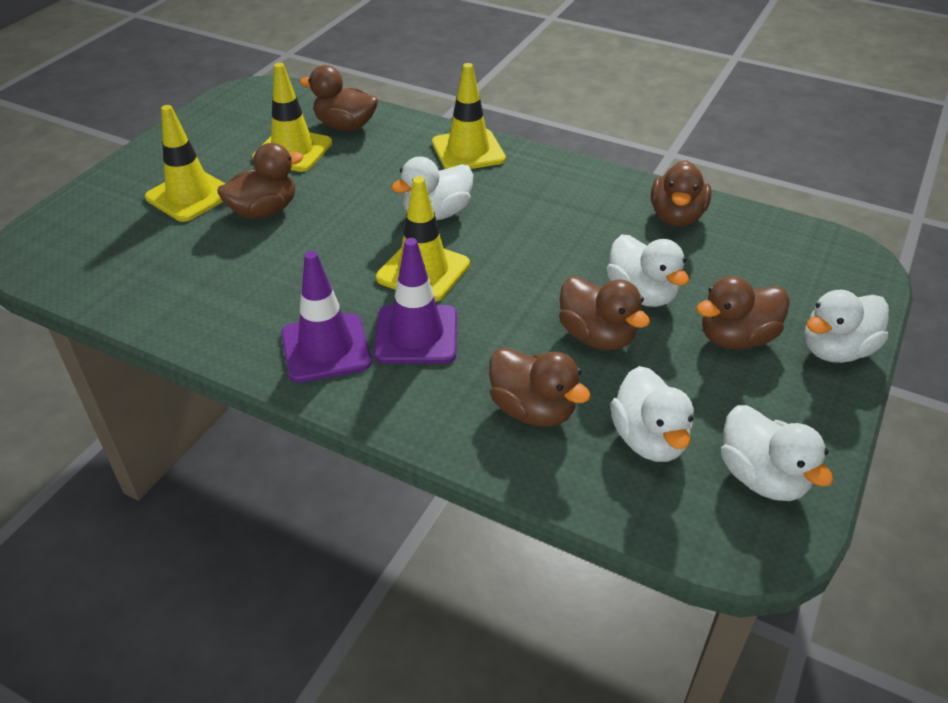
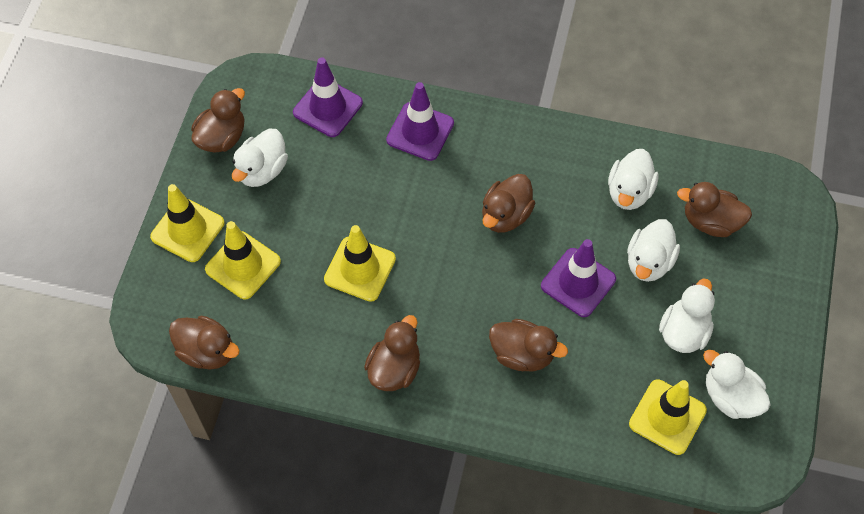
purple traffic cone: 2 -> 3

